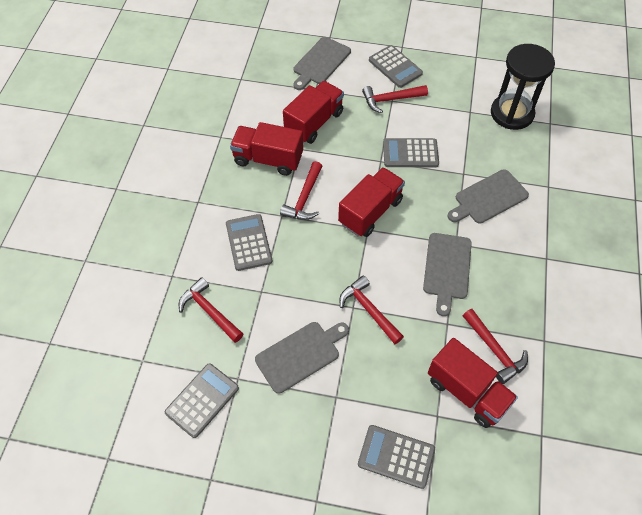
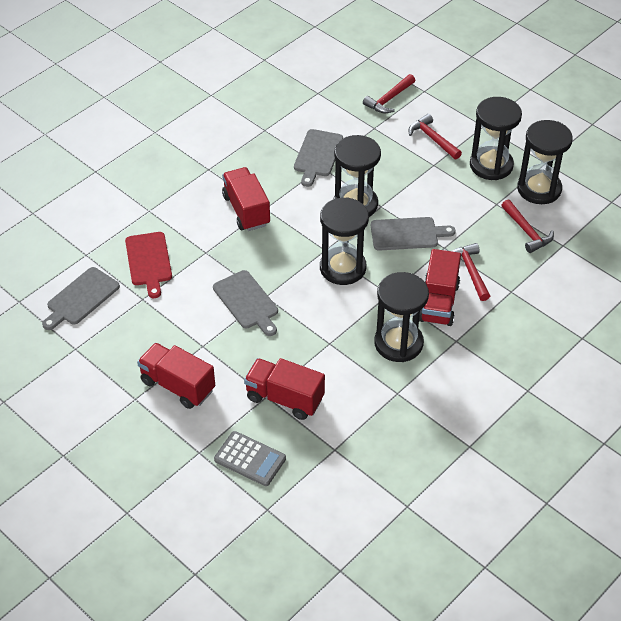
black hourglass: 1 -> 5
grey calculator: 5 -> 1
red cutting board: 0 -> 1
red hammer: 5 -> 4

